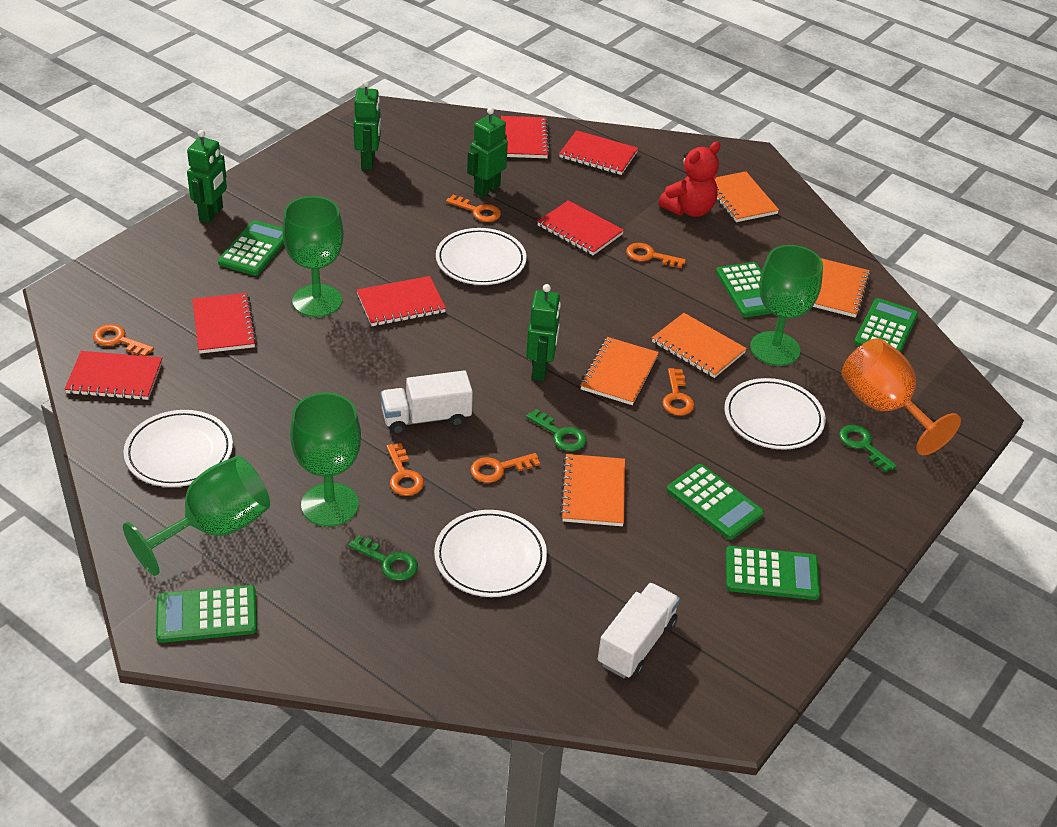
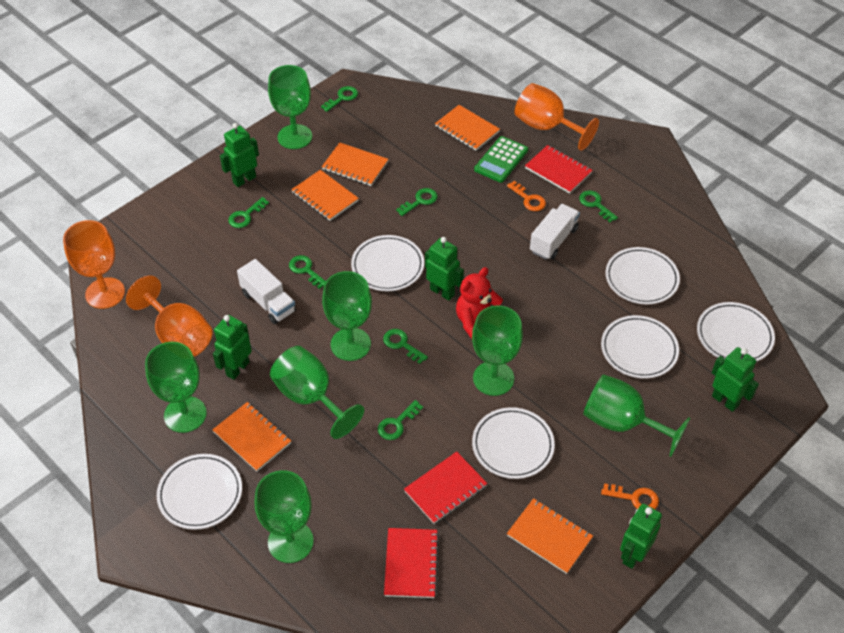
green calculator: 6 -> 1
green goblet: 4 -> 7
green key: 3 -> 7
green robot: 4 -> 5
orange goblet: 1 -> 3
orange key: 6 -> 2
red notebook: 6 -> 3
white plate: 4 -> 6

